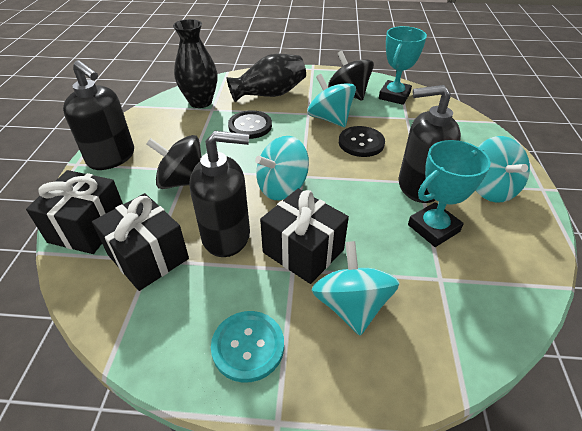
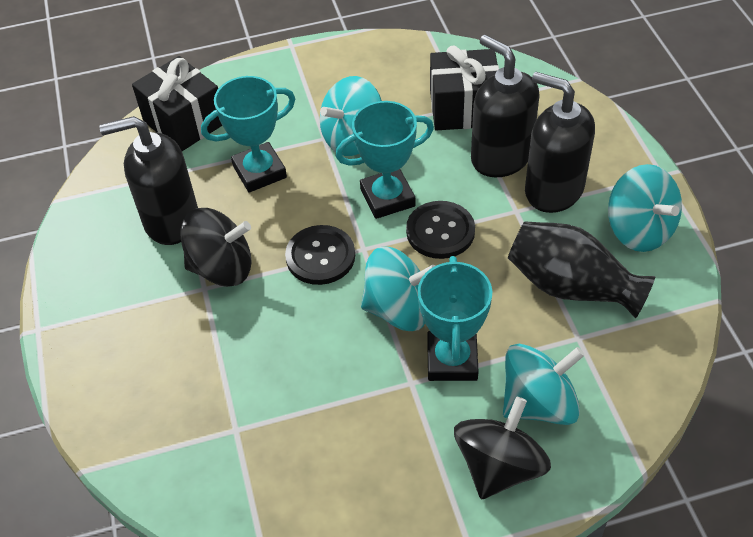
black gift: 3 -> 2
black vase: 2 -> 1
turquoise button: 1 -> 0
turquoise trophy: 2 -> 3

